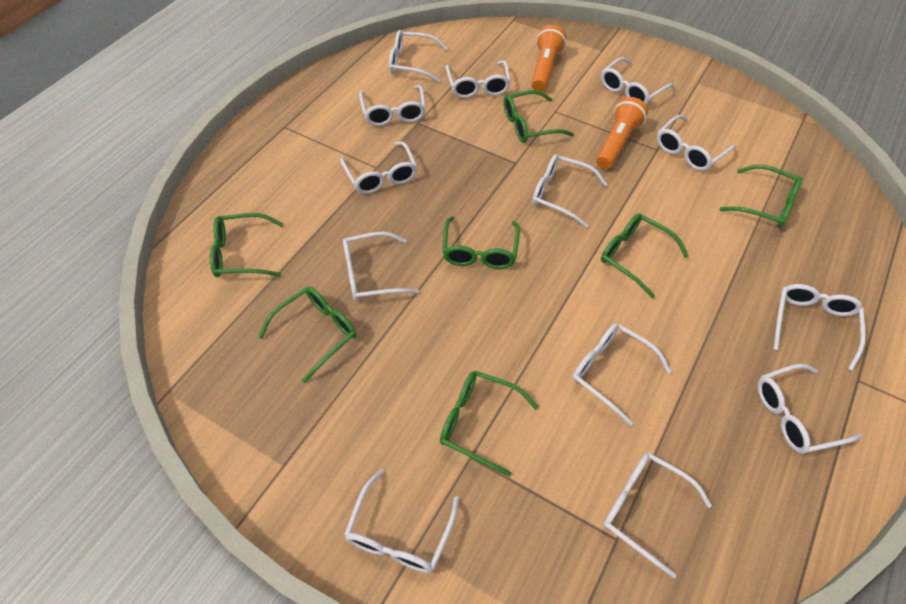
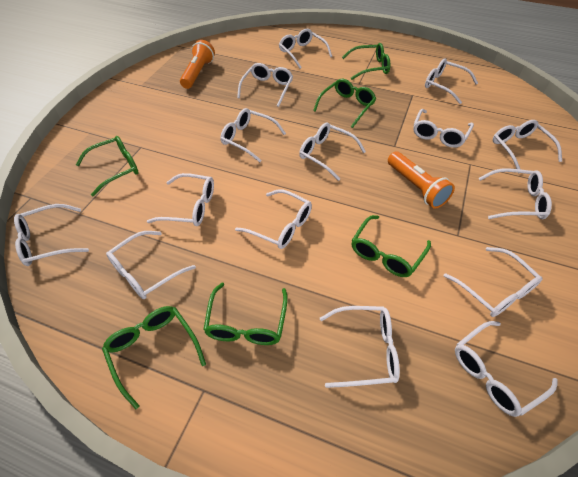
green glasses: 7 -> 6
white glasses: 13 -> 15

